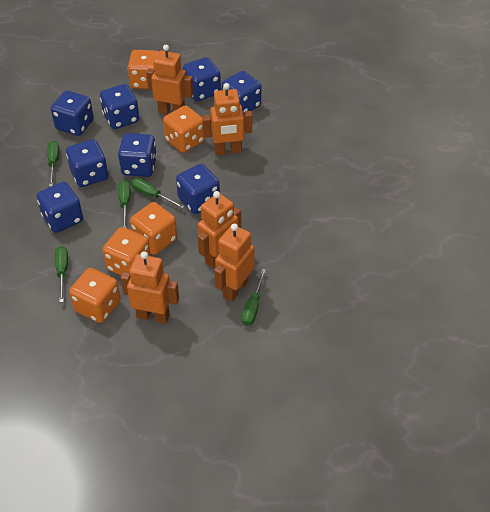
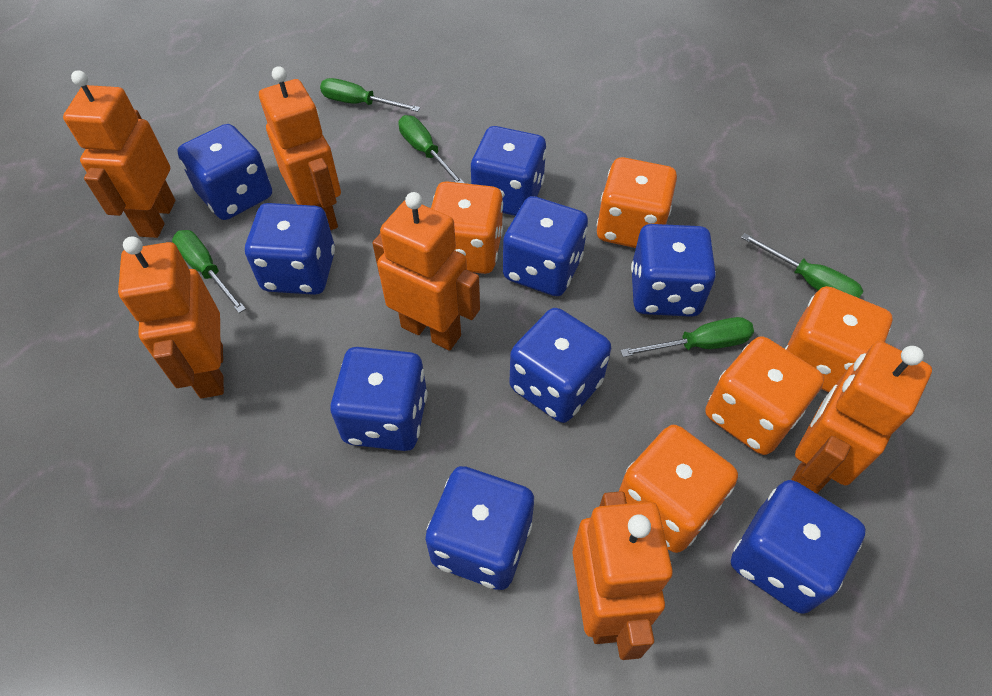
blue dice: 8 -> 9
orange robot: 5 -> 6

